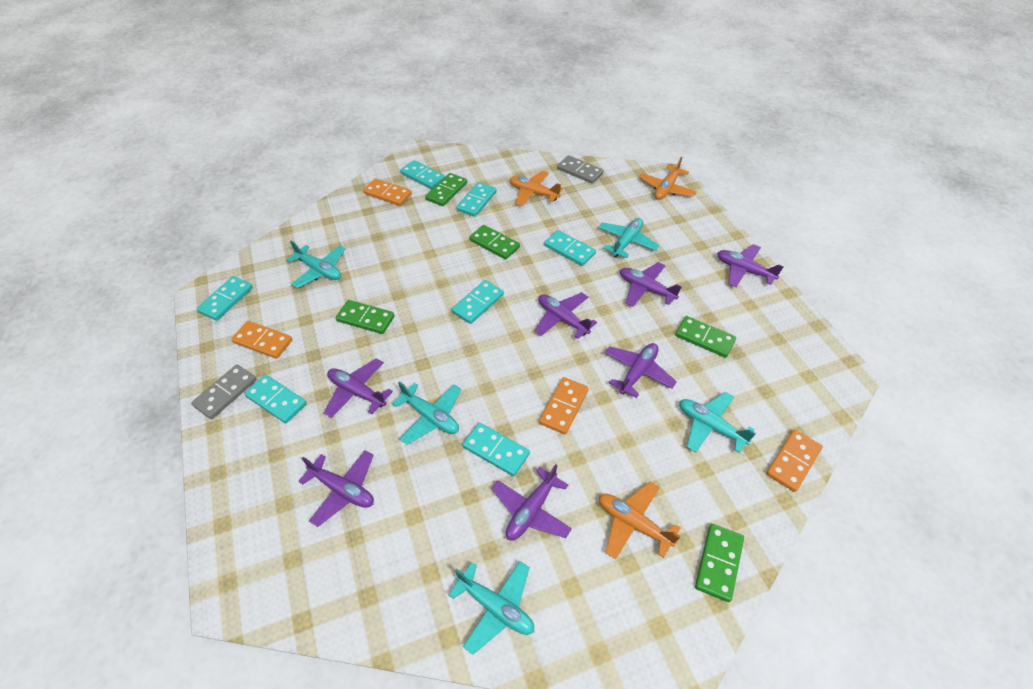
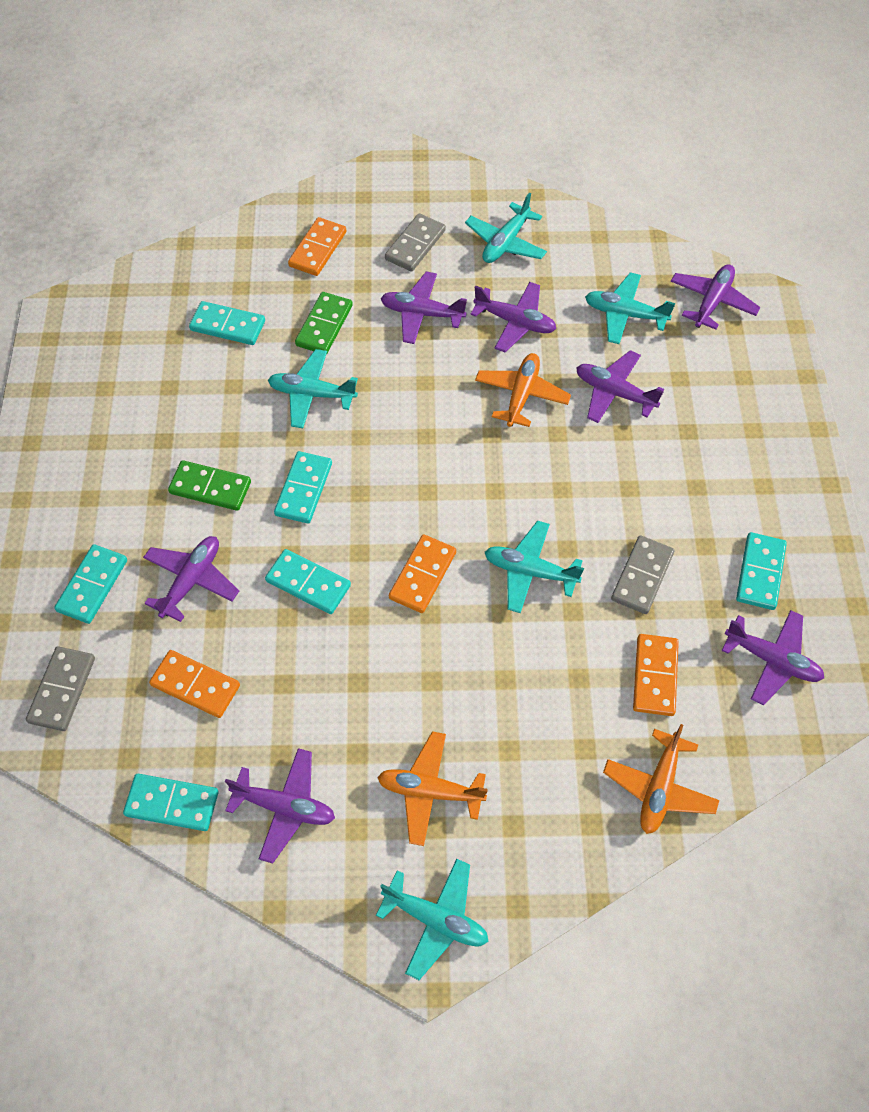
green domino: 5 -> 2
grey domino: 2 -> 3
turquoise domino: 7 -> 6

